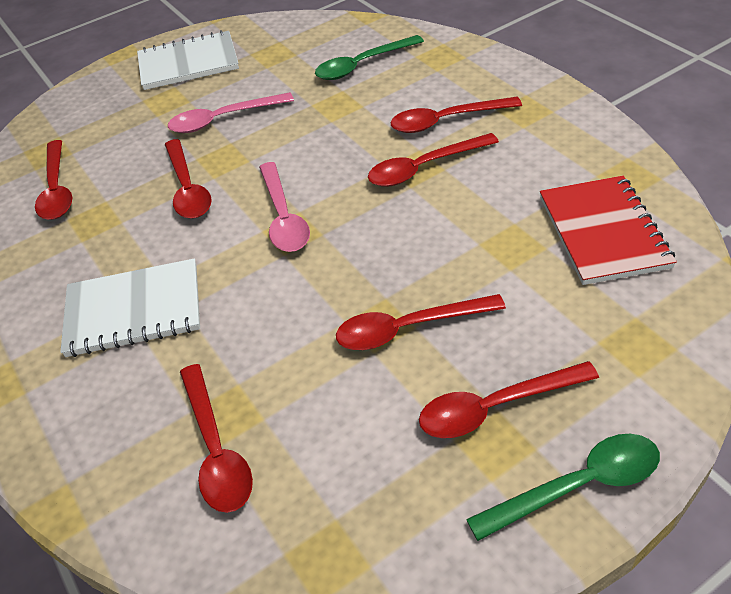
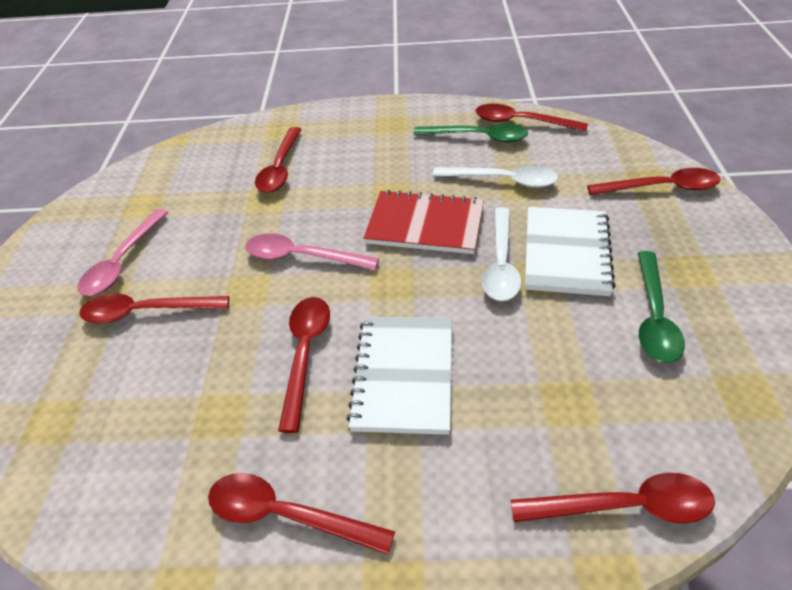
white spoon: 0 -> 2

